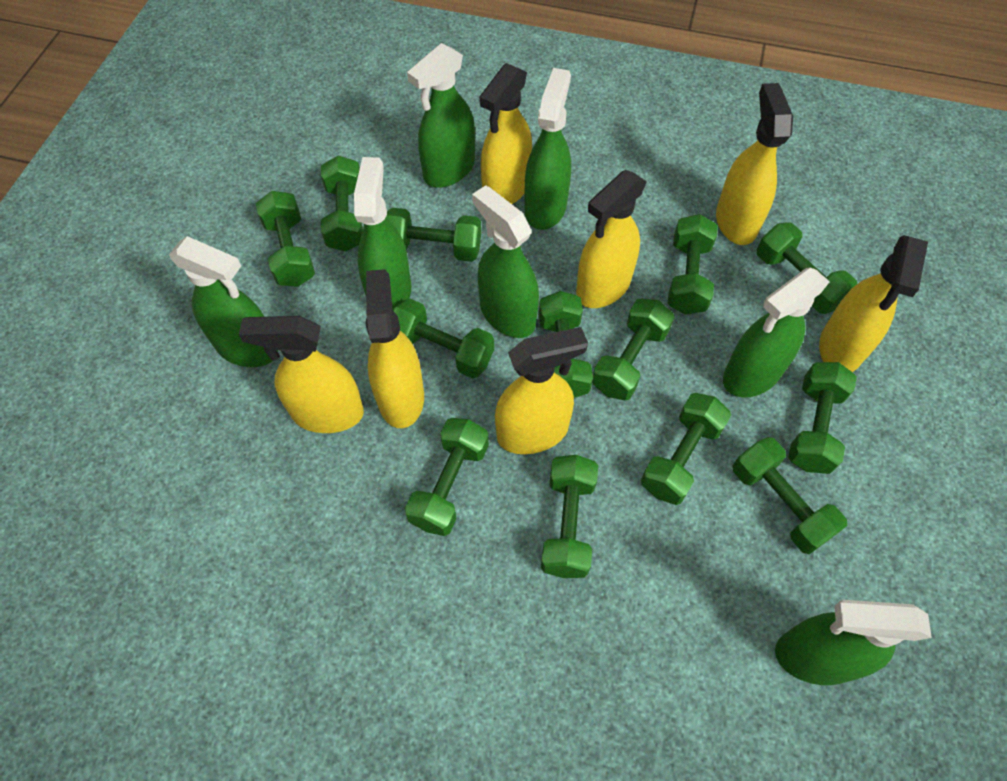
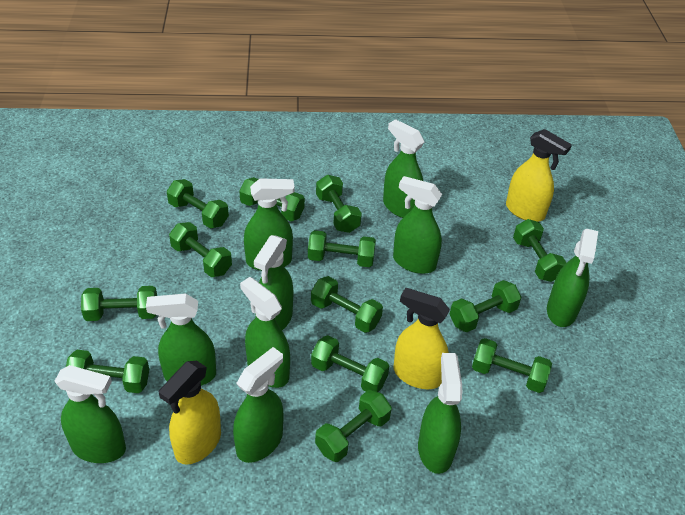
green spray bottle: 7 -> 10
yellow spray bottle: 7 -> 3

